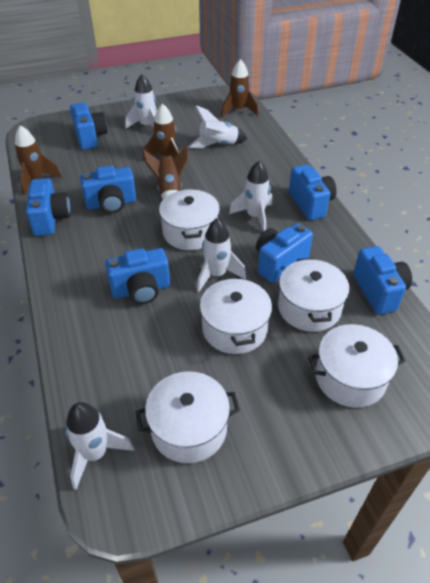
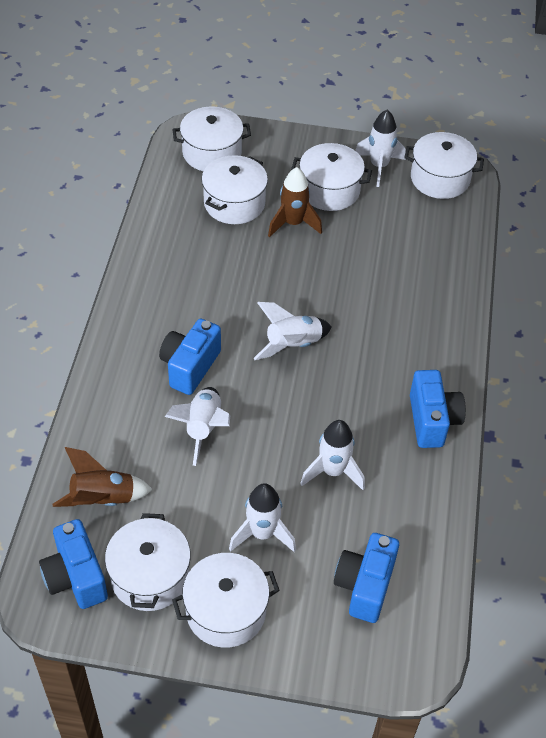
blue camera: 7 -> 4
brown rocket: 4 -> 2
white pot: 5 -> 6

